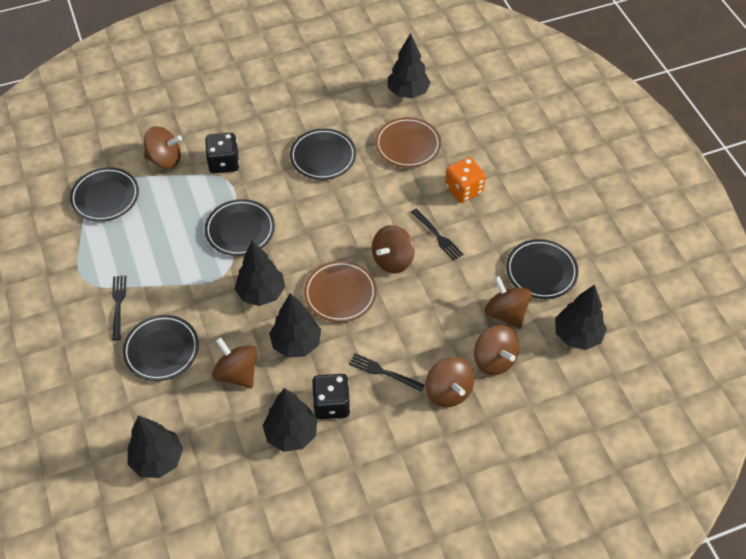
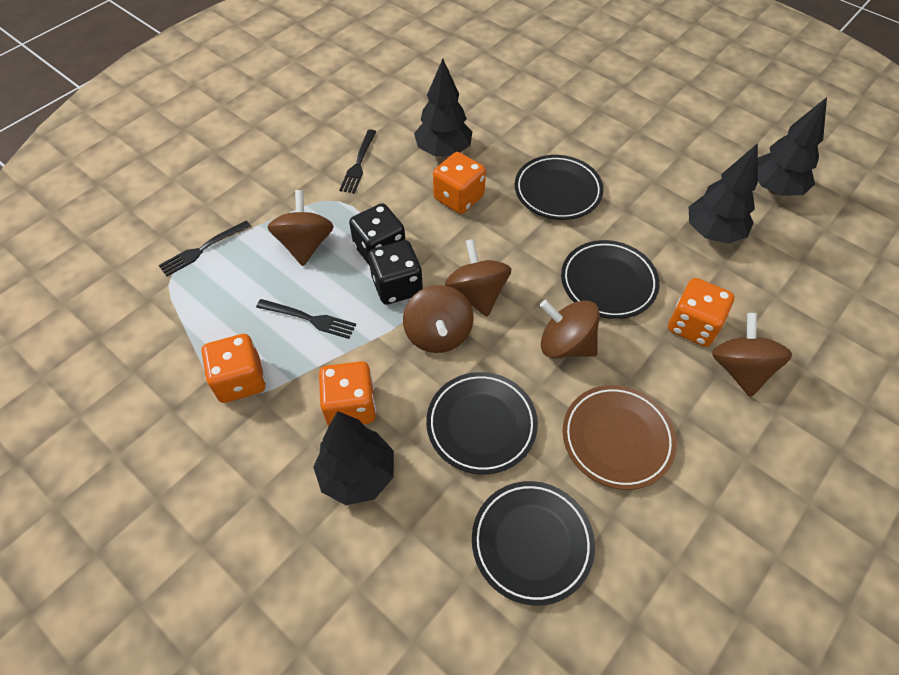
black plate: 5 -> 4
black tree: 6 -> 4
brown plate: 2 -> 1
brown spinning top: 6 -> 5
orange dice: 1 -> 4

